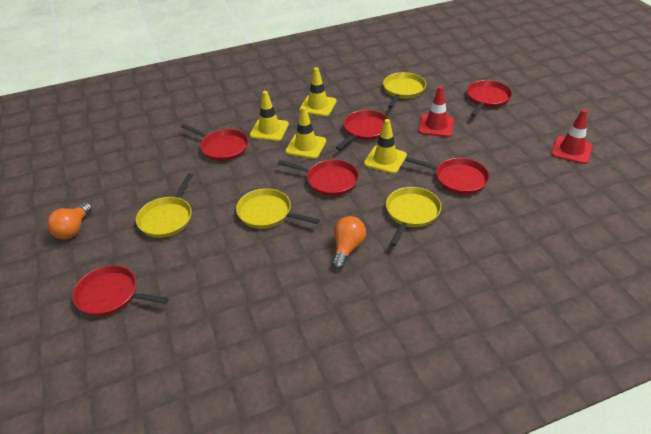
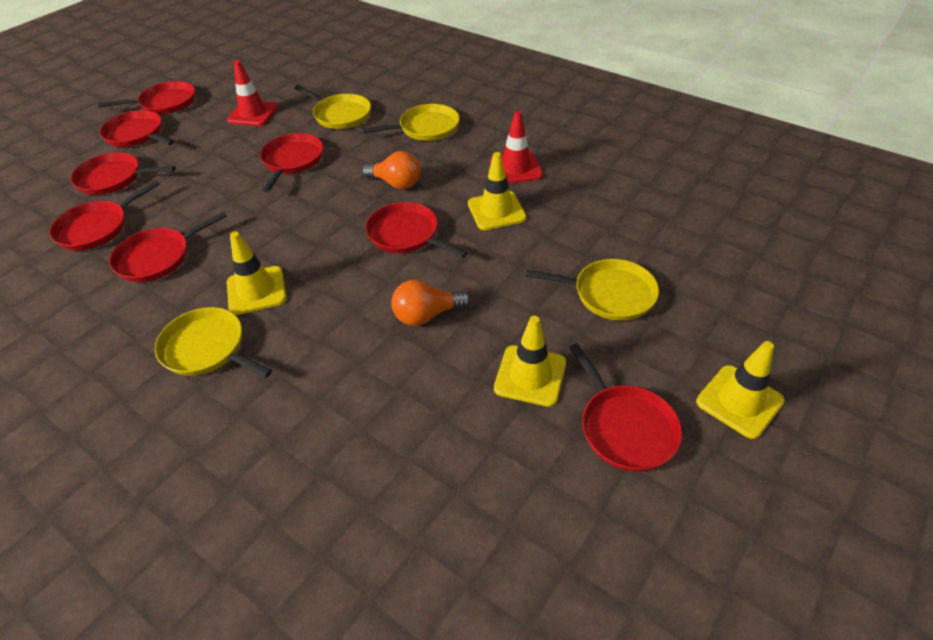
red pan: 6 -> 8

